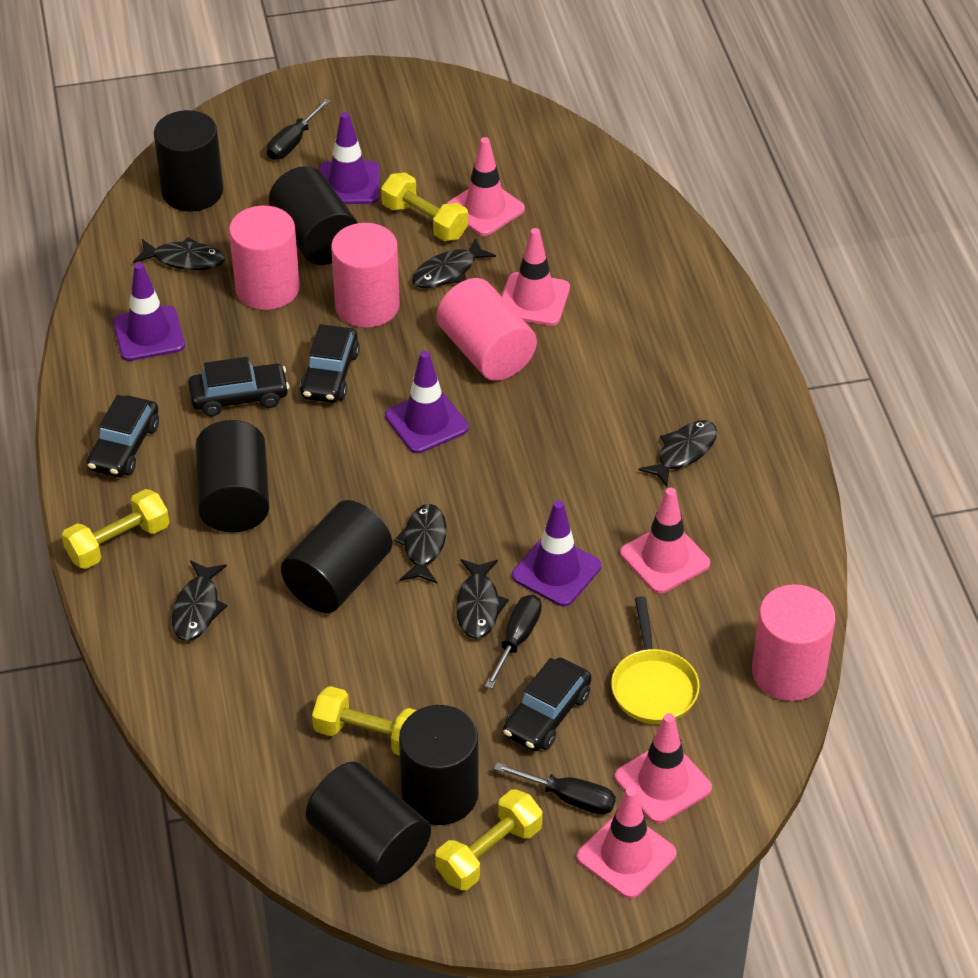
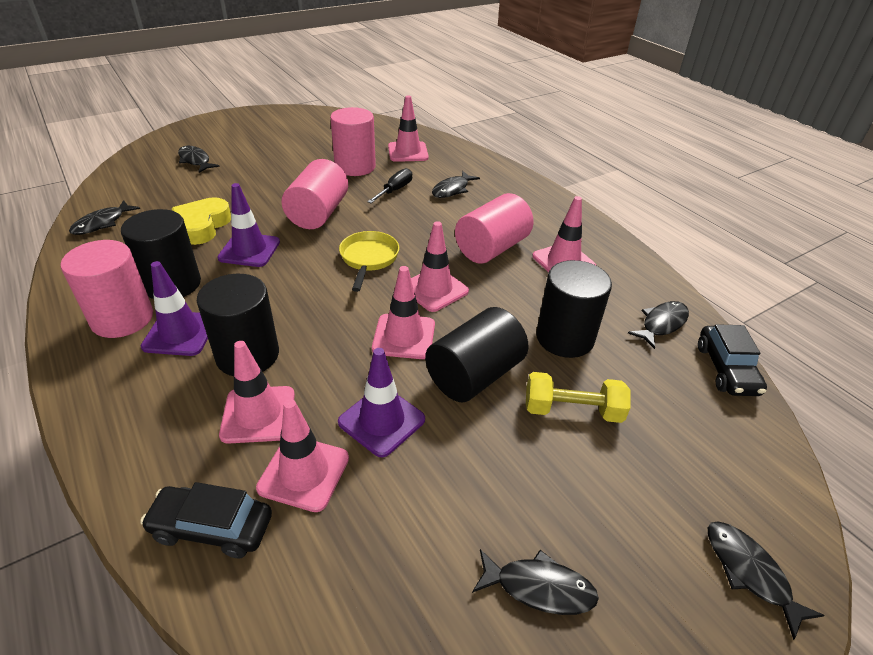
black car: 4 -> 2
black cylinder: 6 -> 4
black screwdriver: 3 -> 1
pink traffic cone: 5 -> 6
purple traffic cone: 4 -> 3
yellow dumbbell: 4 -> 1
yellow heart: 0 -> 1

